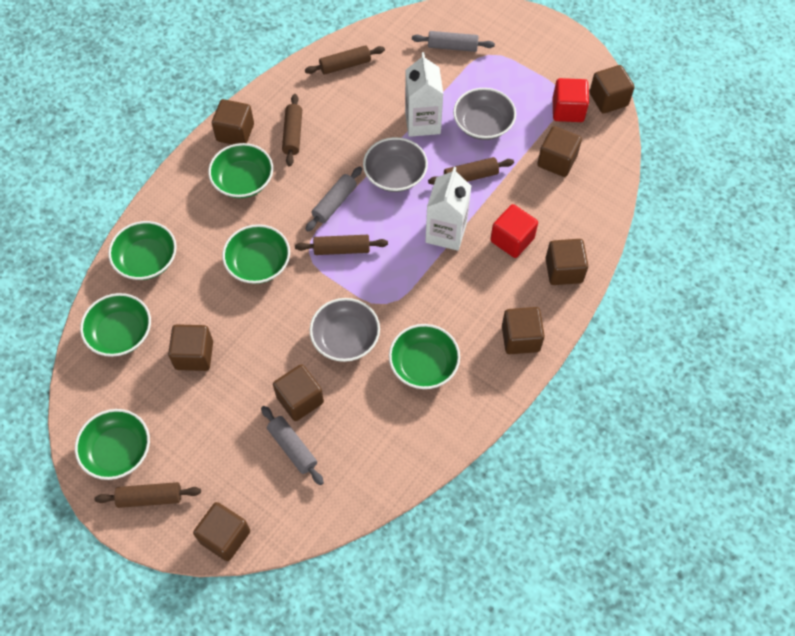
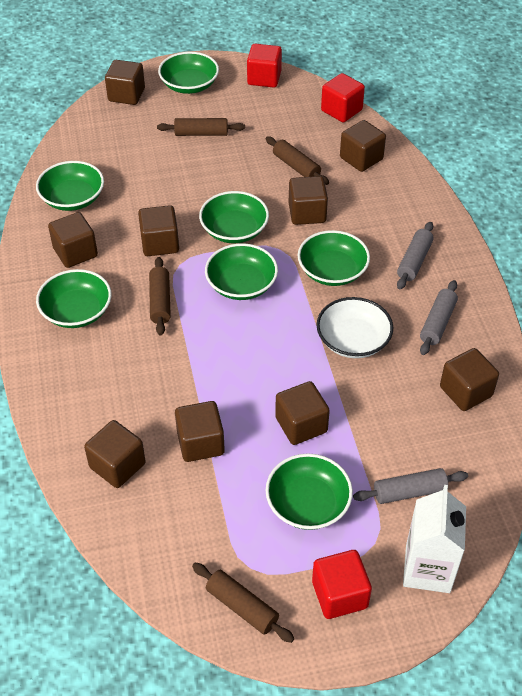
brown cube: 8 -> 9
brown rolling pin: 5 -> 4
green bowl: 6 -> 7
grey bowl: 3 -> 0
red cube: 2 -> 3
white bowl: 0 -> 1
white carton: 2 -> 1

